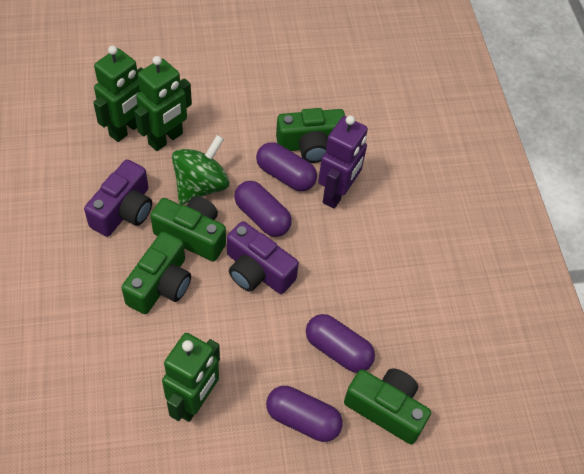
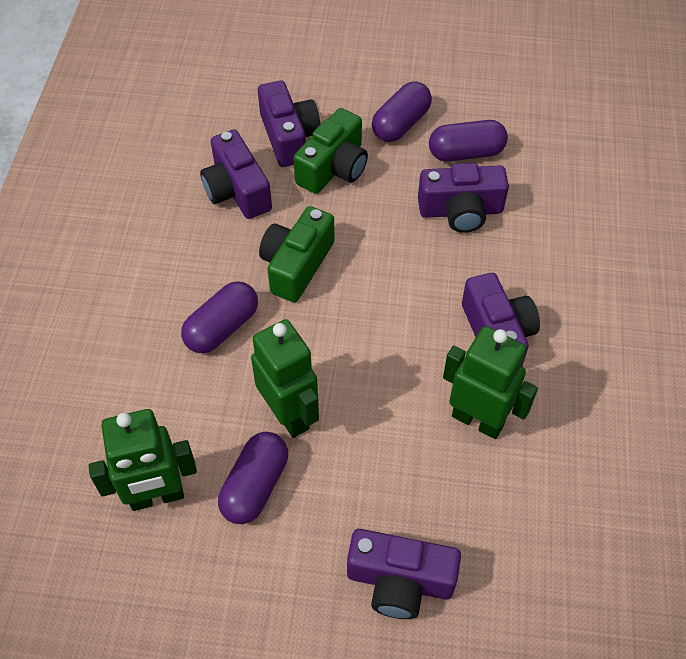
green camera: 4 -> 2
green spinning top: 1 -> 0
purple camera: 2 -> 5
purple robot: 1 -> 0

